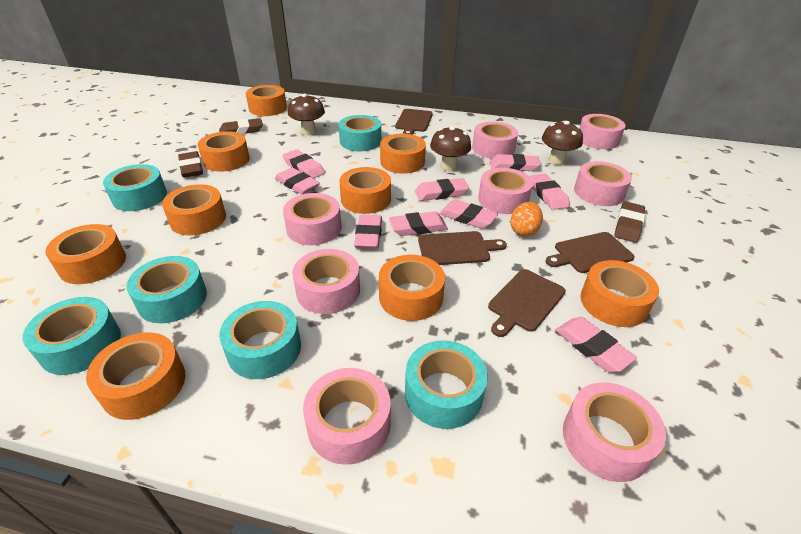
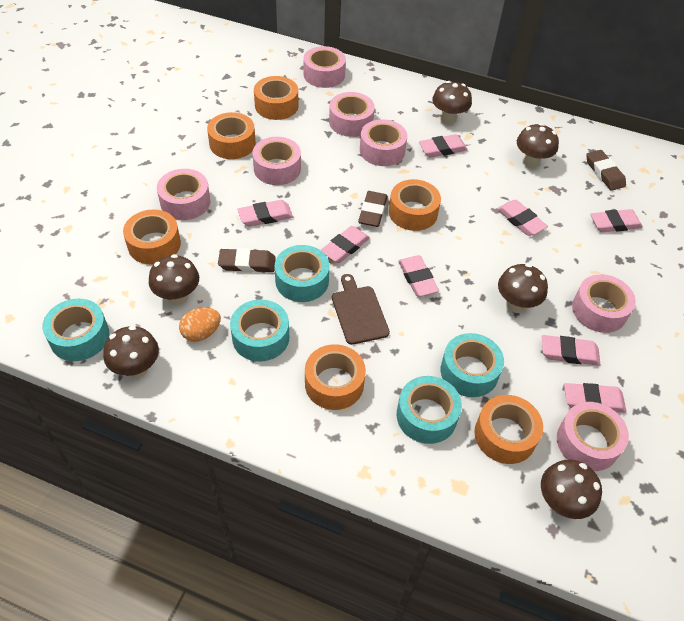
brown cutting board: 4 -> 1
brown mushroom: 3 -> 6
orange tape: 9 -> 6
pink eraser: 9 -> 8
pink tape: 8 -> 7
turquoise tape: 6 -> 5

